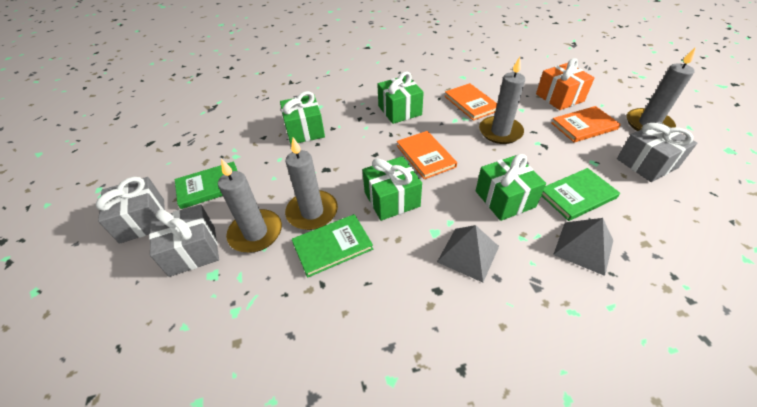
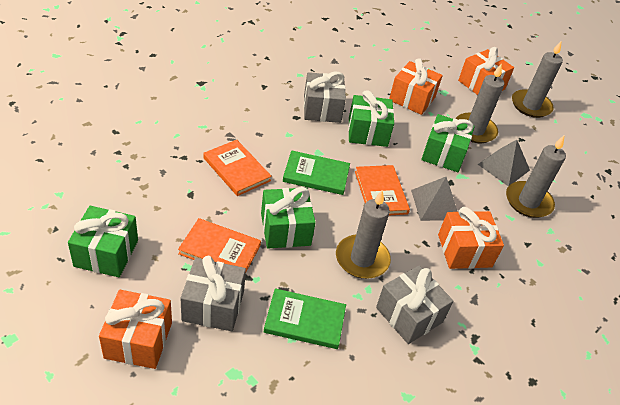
green book: 3 -> 2
orange gift: 1 -> 4

